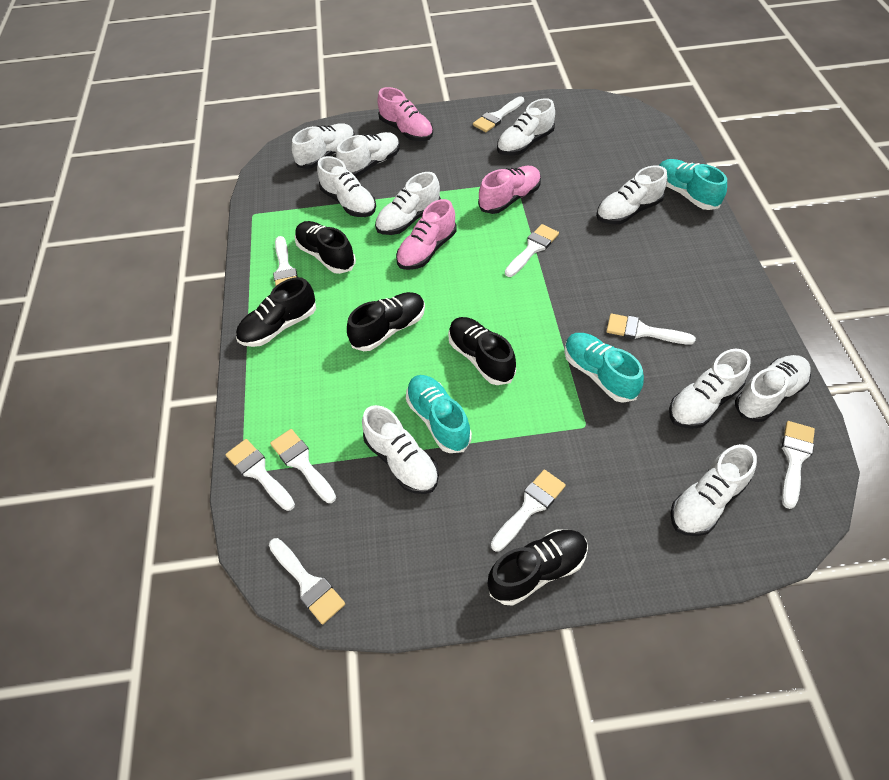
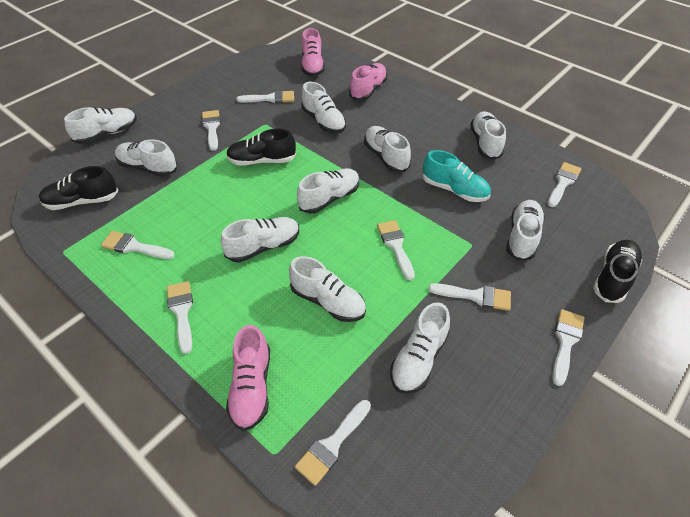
black shoe: 5 -> 3
turquoise shoe: 3 -> 1

